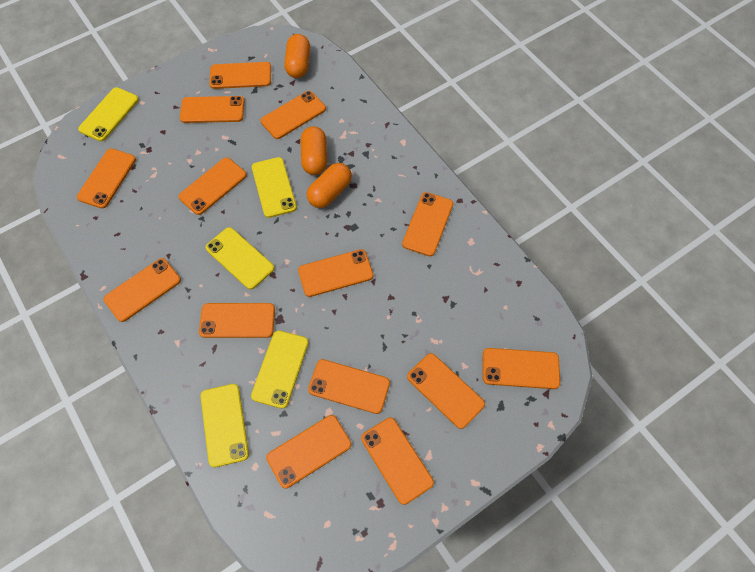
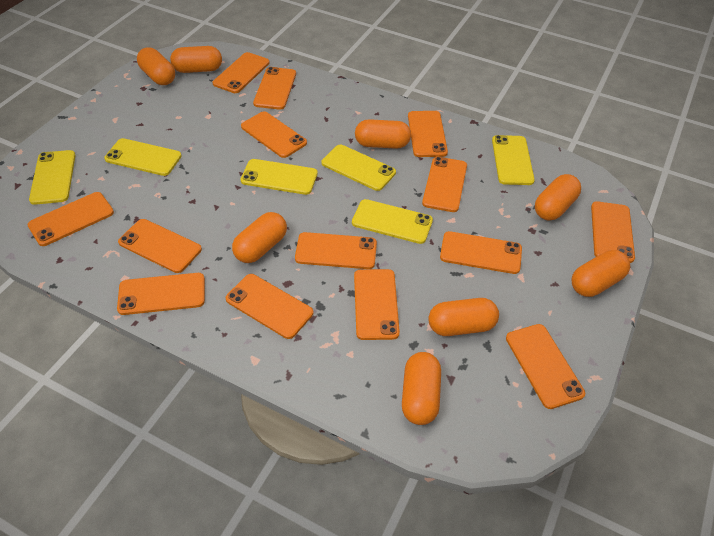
orange capsule: 3 -> 8
yellow phone: 5 -> 6

